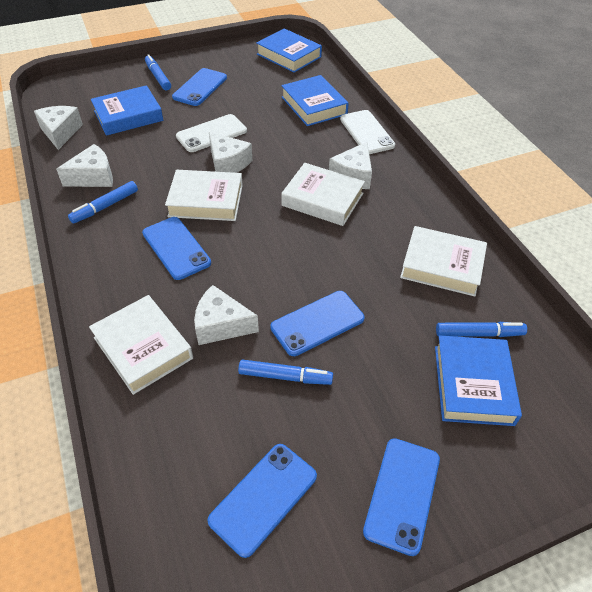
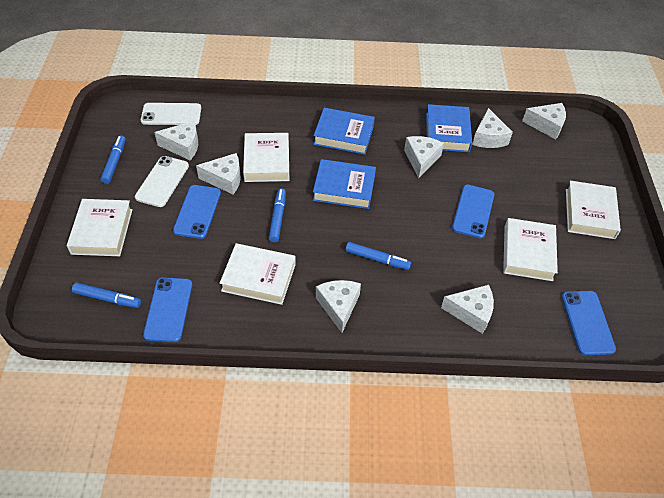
blue book: 4 -> 3
blue phone: 5 -> 4
white book: 4 -> 5
white cheese: 5 -> 7

